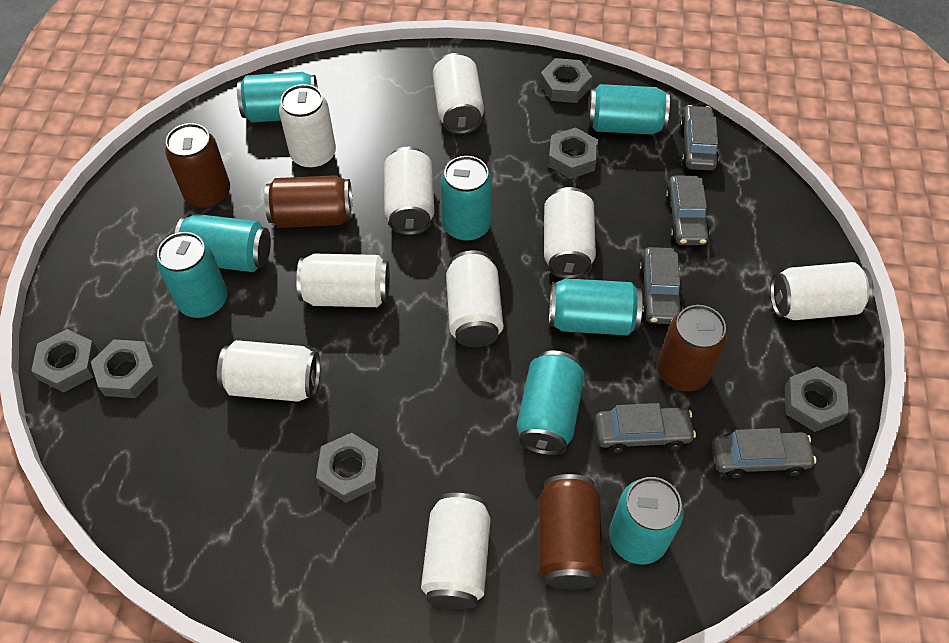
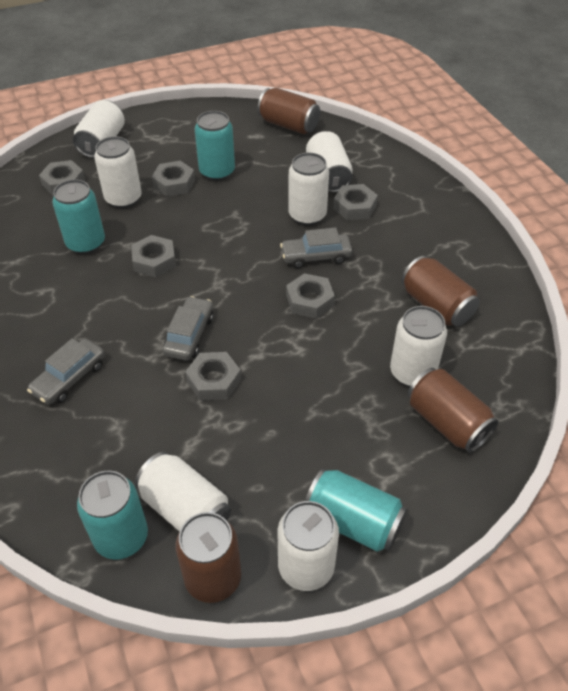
grey car: 5 -> 3
turquoise can: 8 -> 4
white can: 9 -> 7

